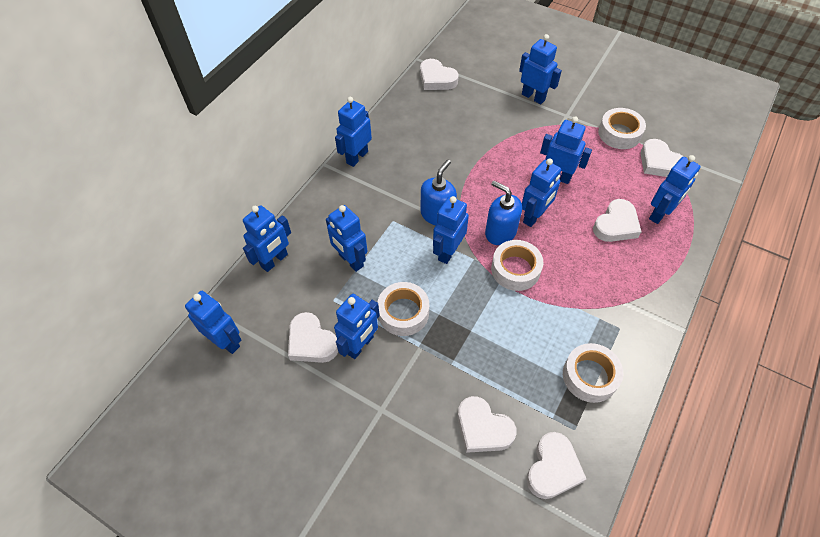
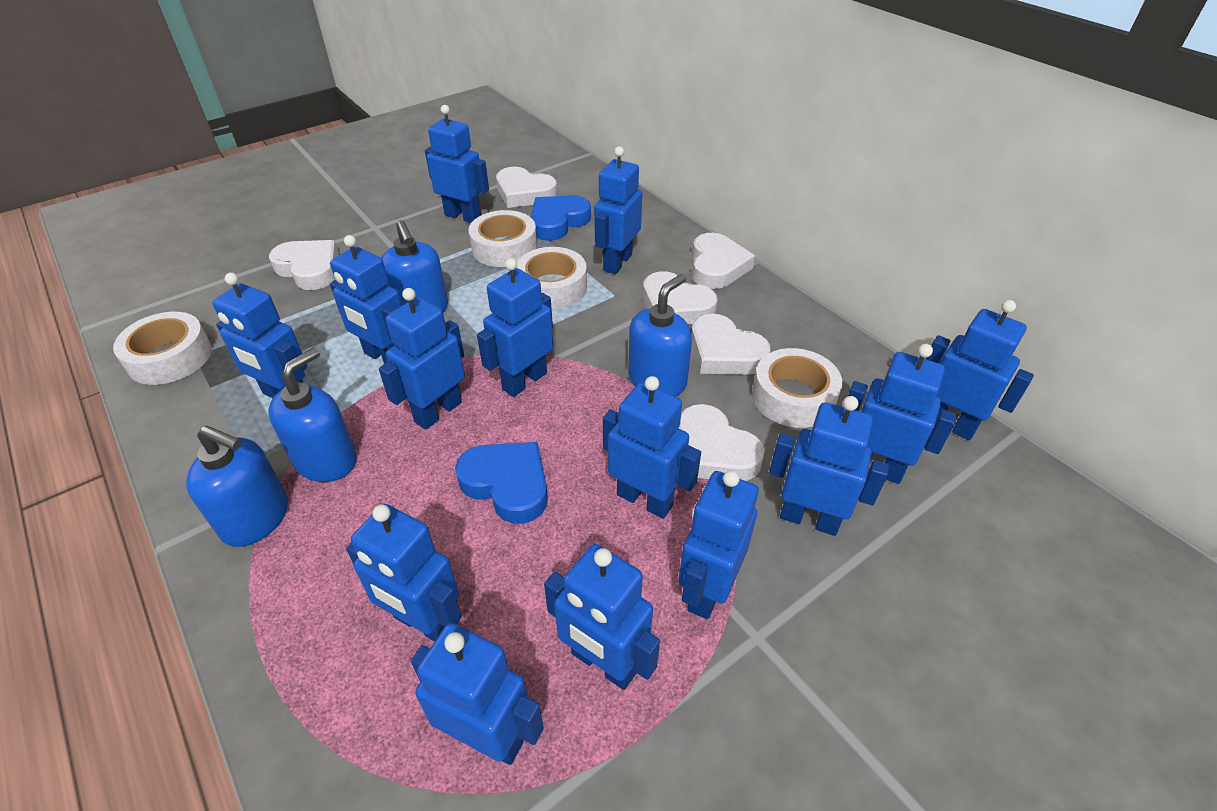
blue heart: 0 -> 2
blue robot: 10 -> 14
blue soap dispenser: 2 -> 4

